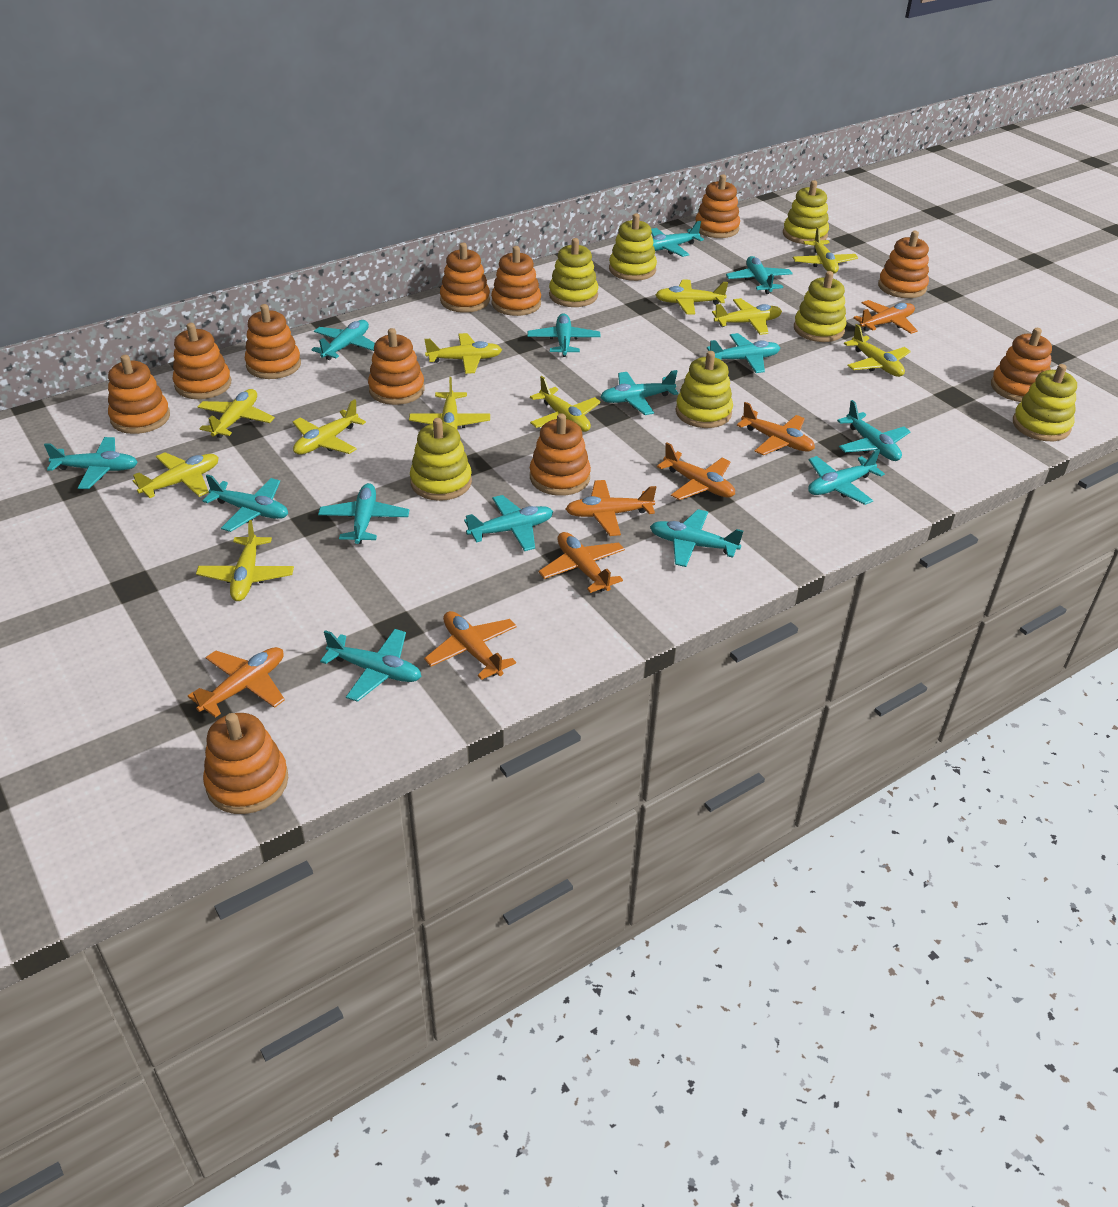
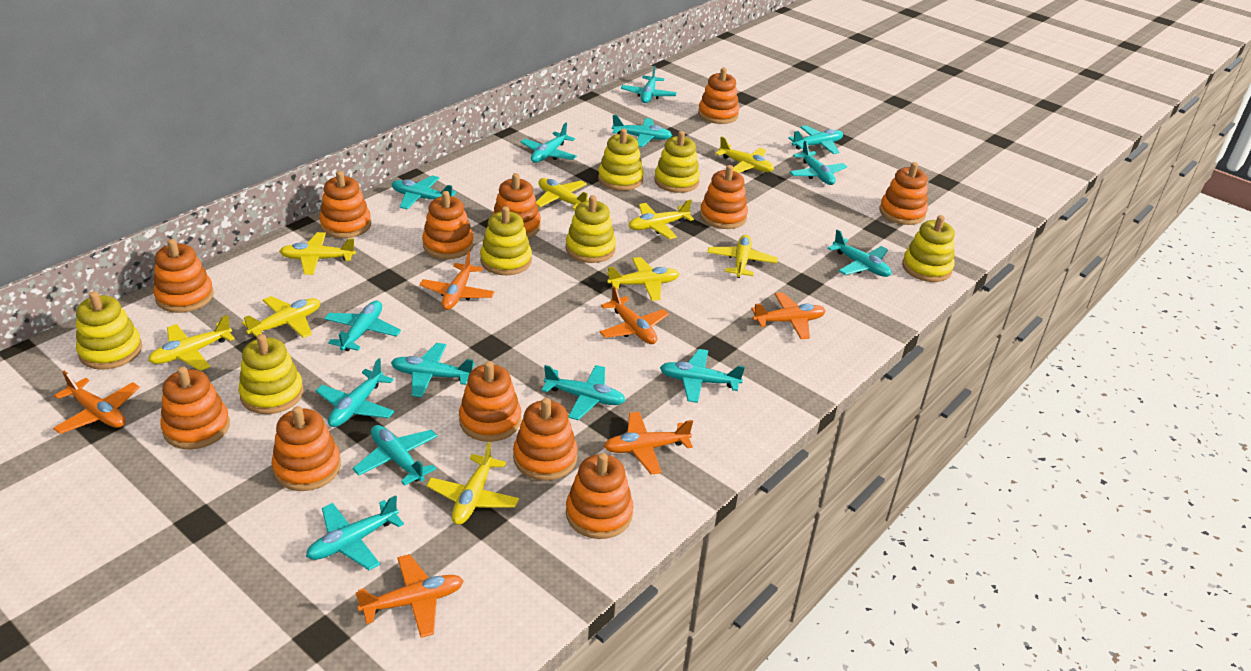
orange plane: 7 -> 6
orange stacking toy: 11 -> 12
yellow plane: 11 -> 9

